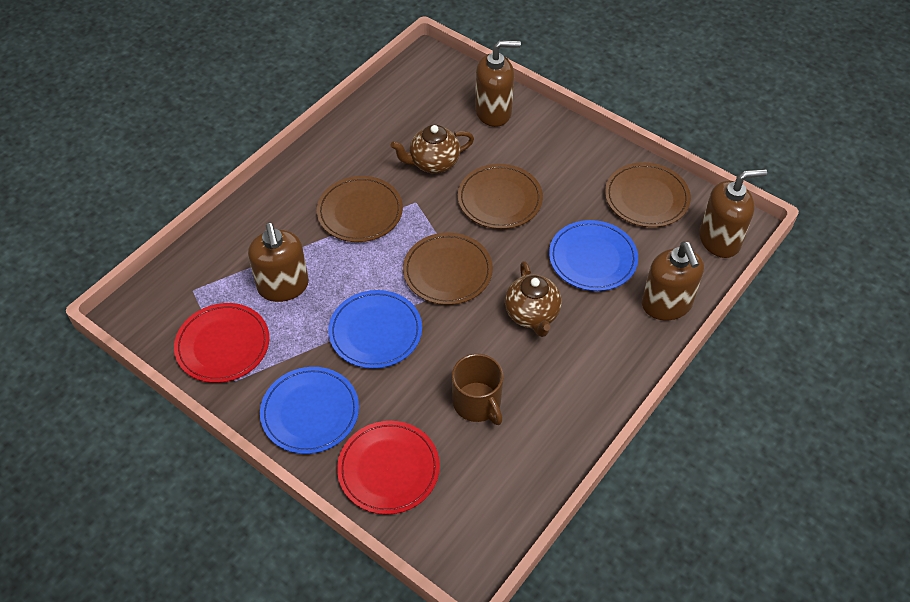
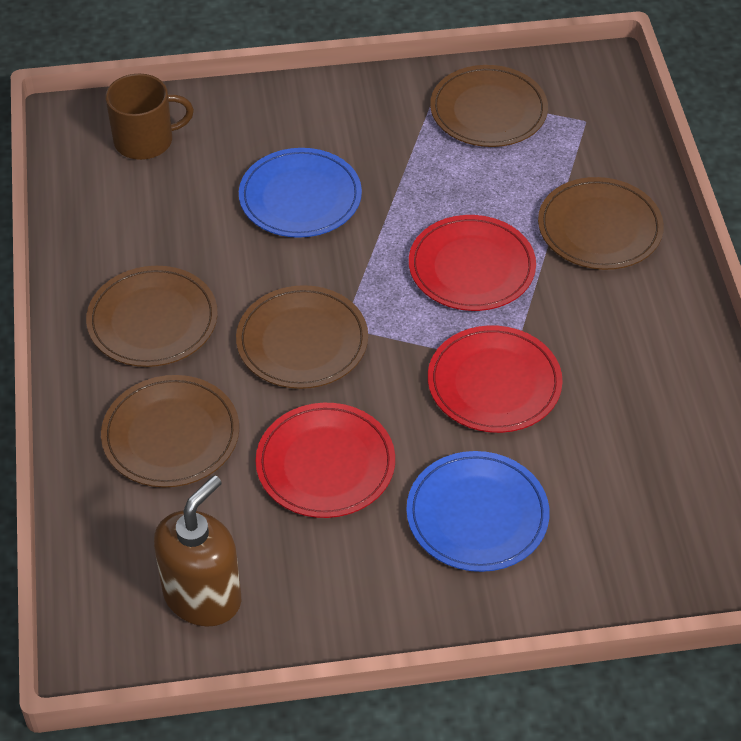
blue plate: 3 -> 2
brown plate: 4 -> 5
brown soap dispenser: 4 -> 1
brown teapot: 2 -> 0
red plate: 2 -> 3

